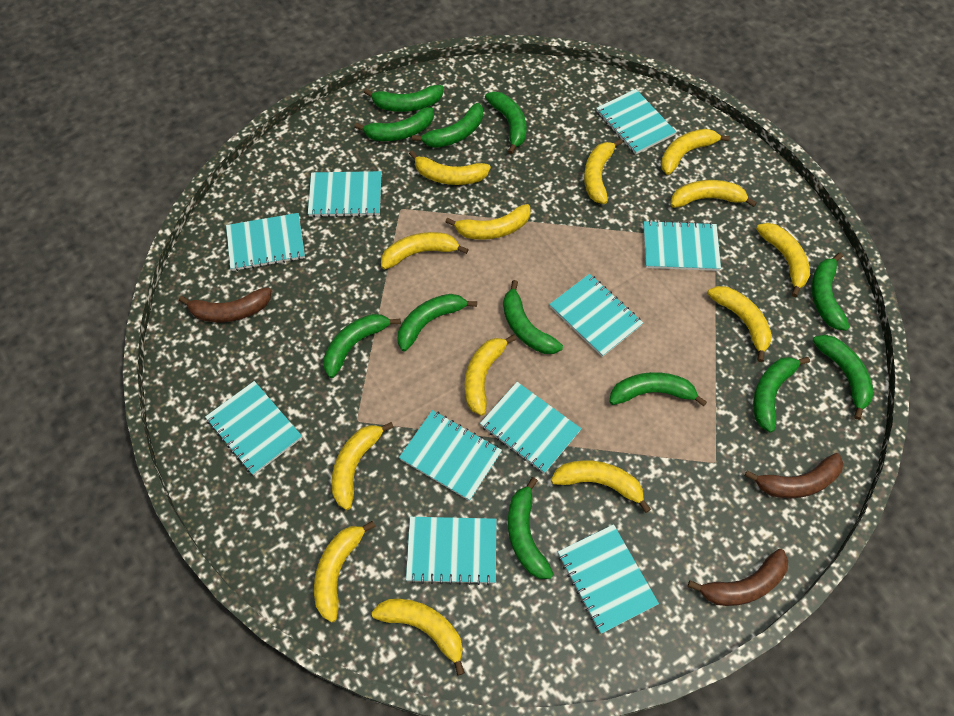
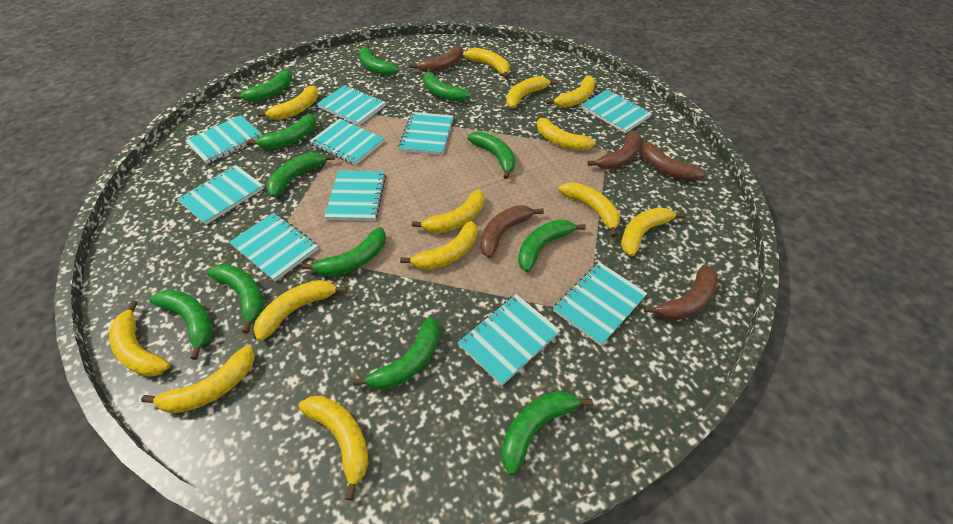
brown banana: 3 -> 5

